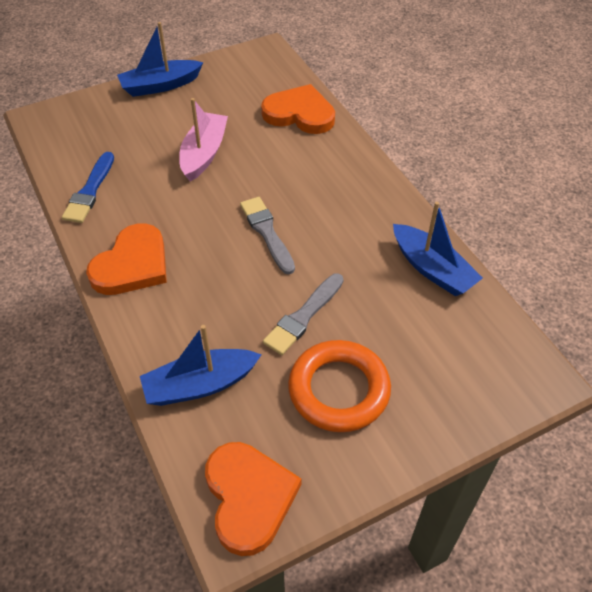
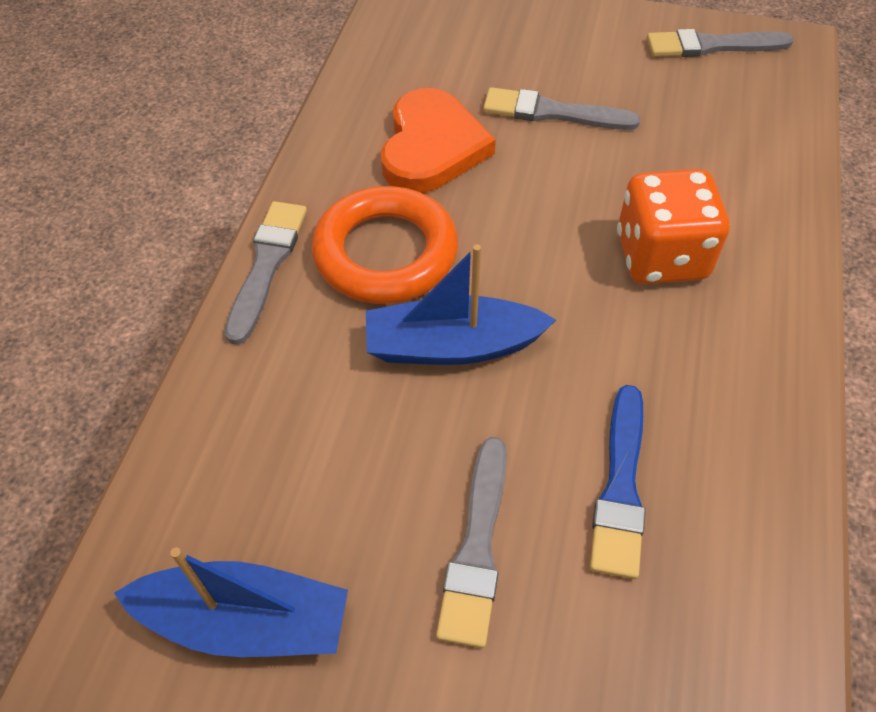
blue boat: 3 -> 2
grey brush: 2 -> 4
orange dice: 0 -> 1
orange heart: 3 -> 1
pink boat: 1 -> 0

